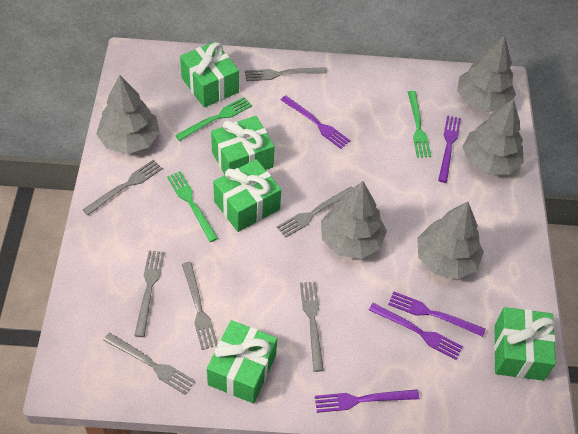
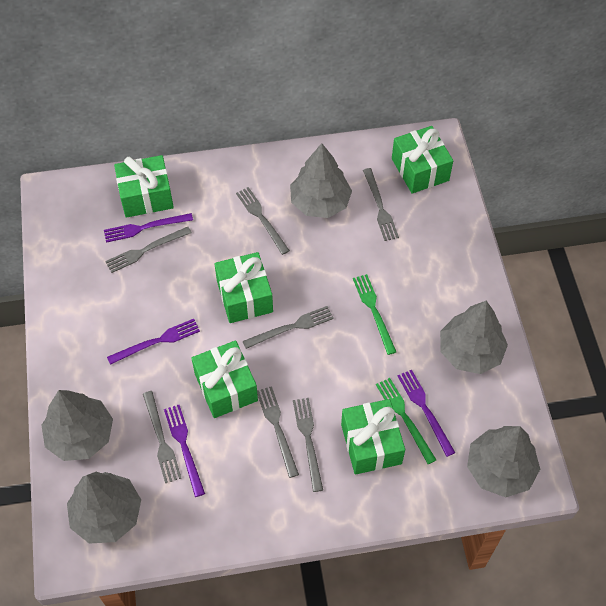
green fork: 3 -> 2
purple fork: 5 -> 4

